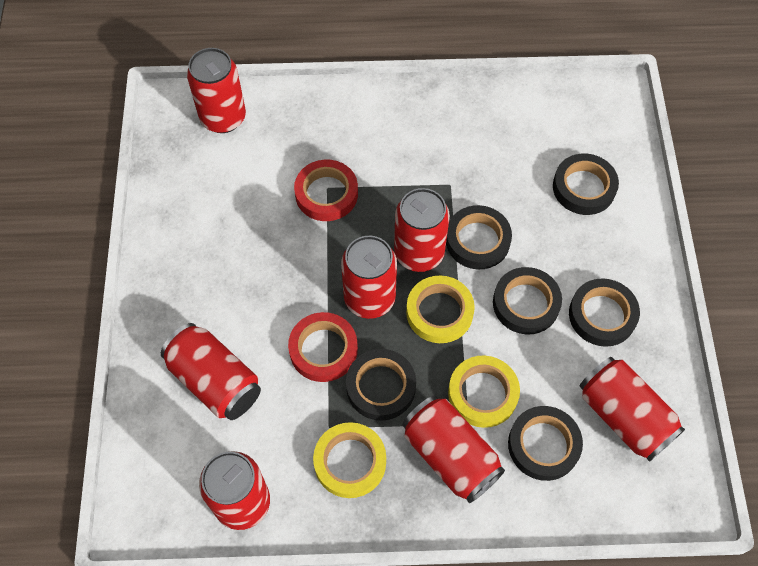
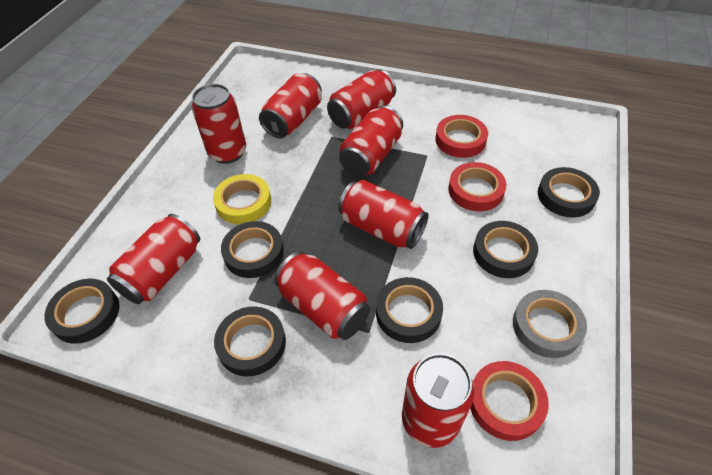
grey tape: 0 -> 1
red can: 7 -> 8
red tape: 2 -> 3
yellow tape: 3 -> 1

